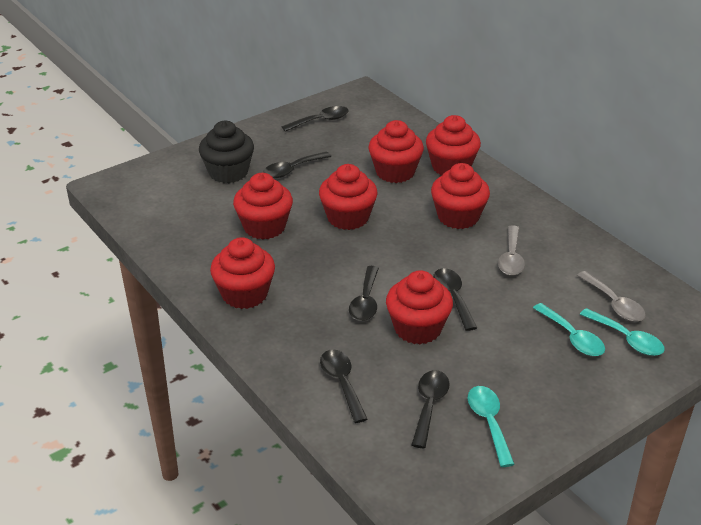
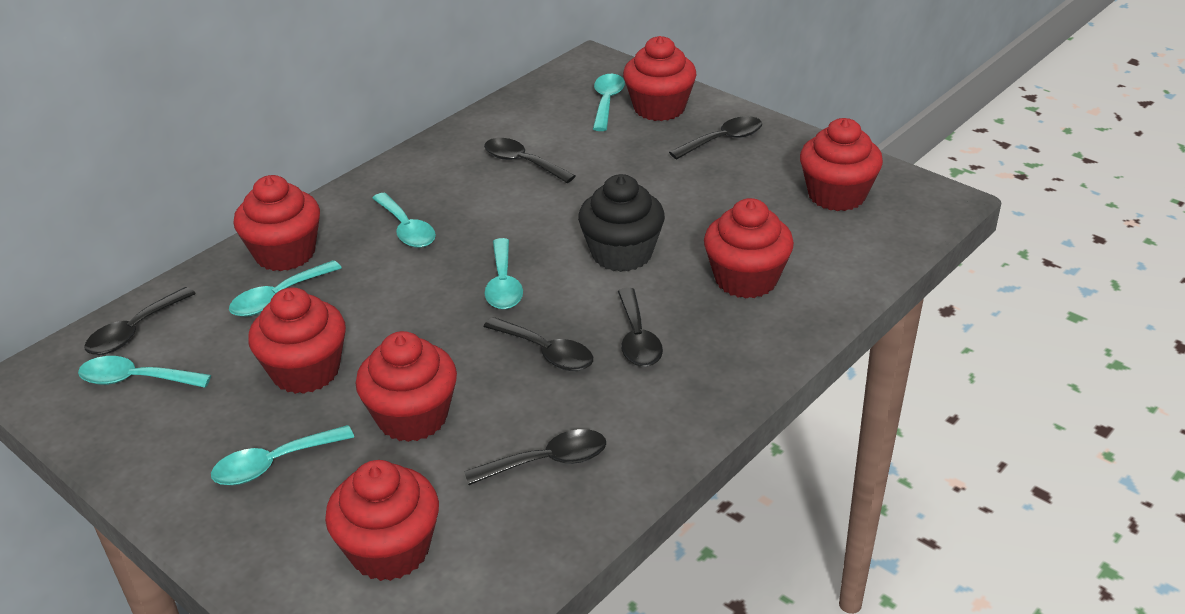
grey spoon: 2 -> 0
turquoise spoon: 3 -> 6

